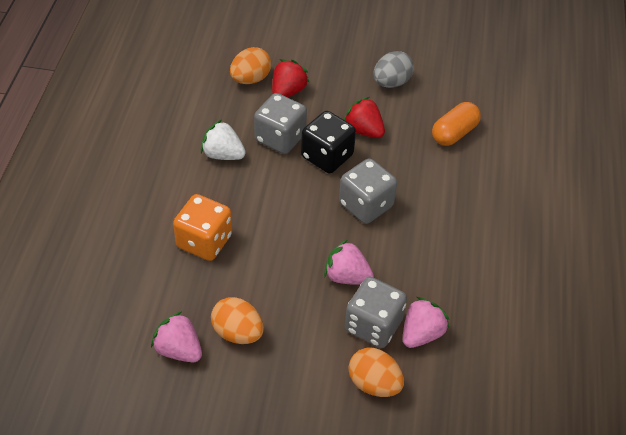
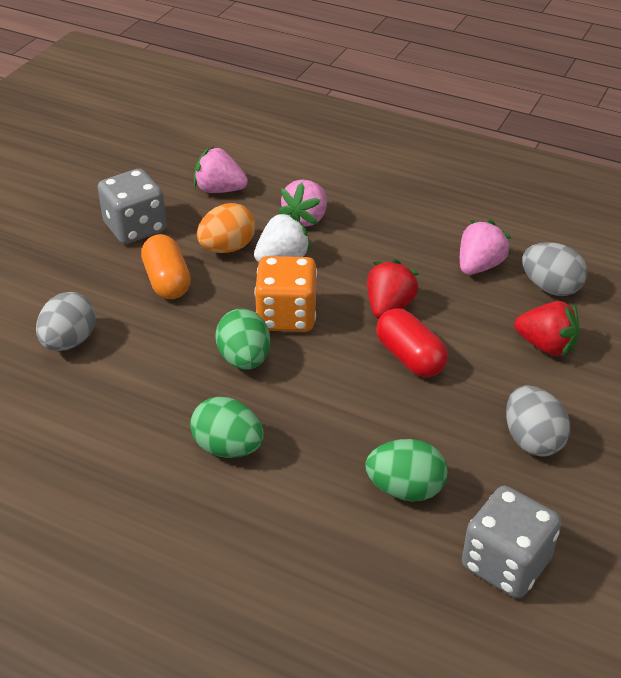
black dice: 1 -> 0
green egg: 0 -> 3
grey dice: 3 -> 2
grey egg: 1 -> 3
orange egg: 3 -> 1
red capsule: 0 -> 1

